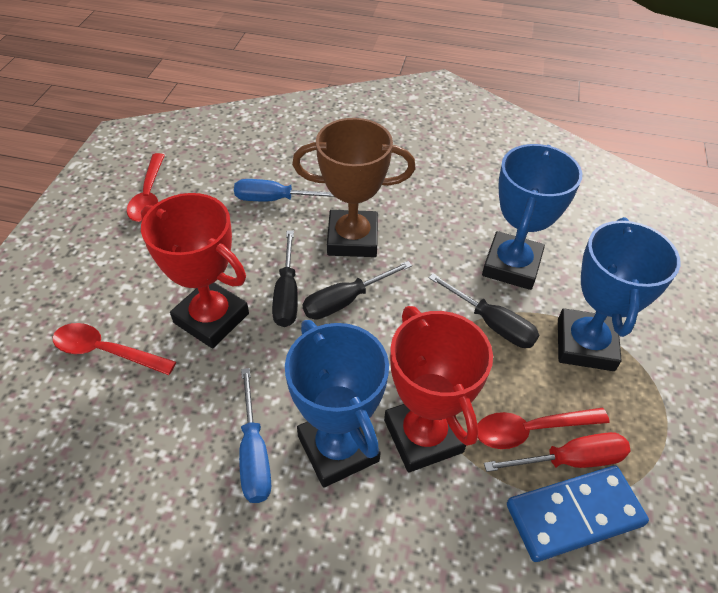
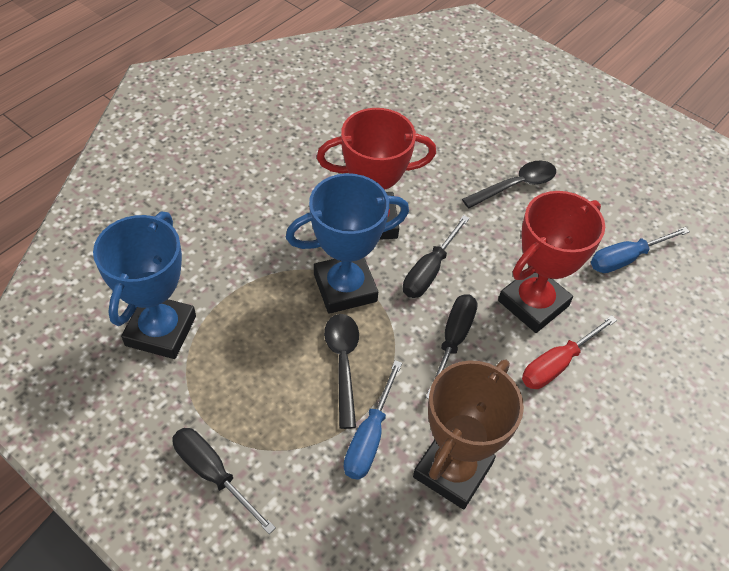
black spoon: 0 -> 2
blue domino: 1 -> 0
blue trophy: 3 -> 2
red spoon: 3 -> 0

